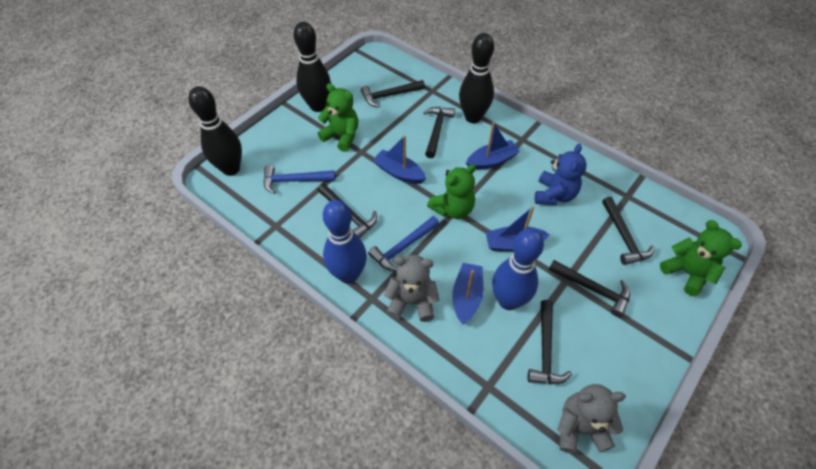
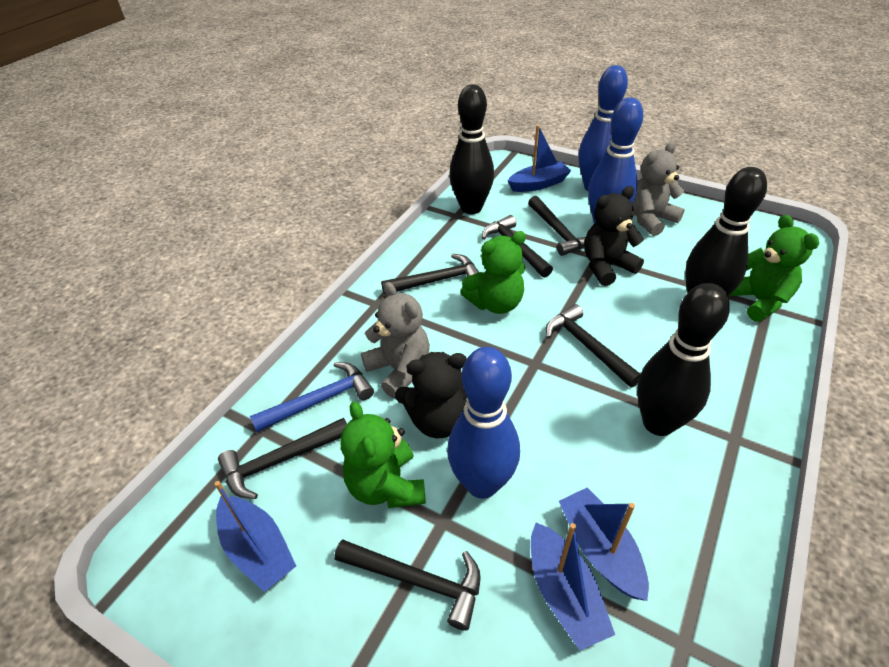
black teddy bear: 0 -> 2
blue bowling pin: 2 -> 3
blue hammer: 2 -> 1
blue teddy bear: 1 -> 0

